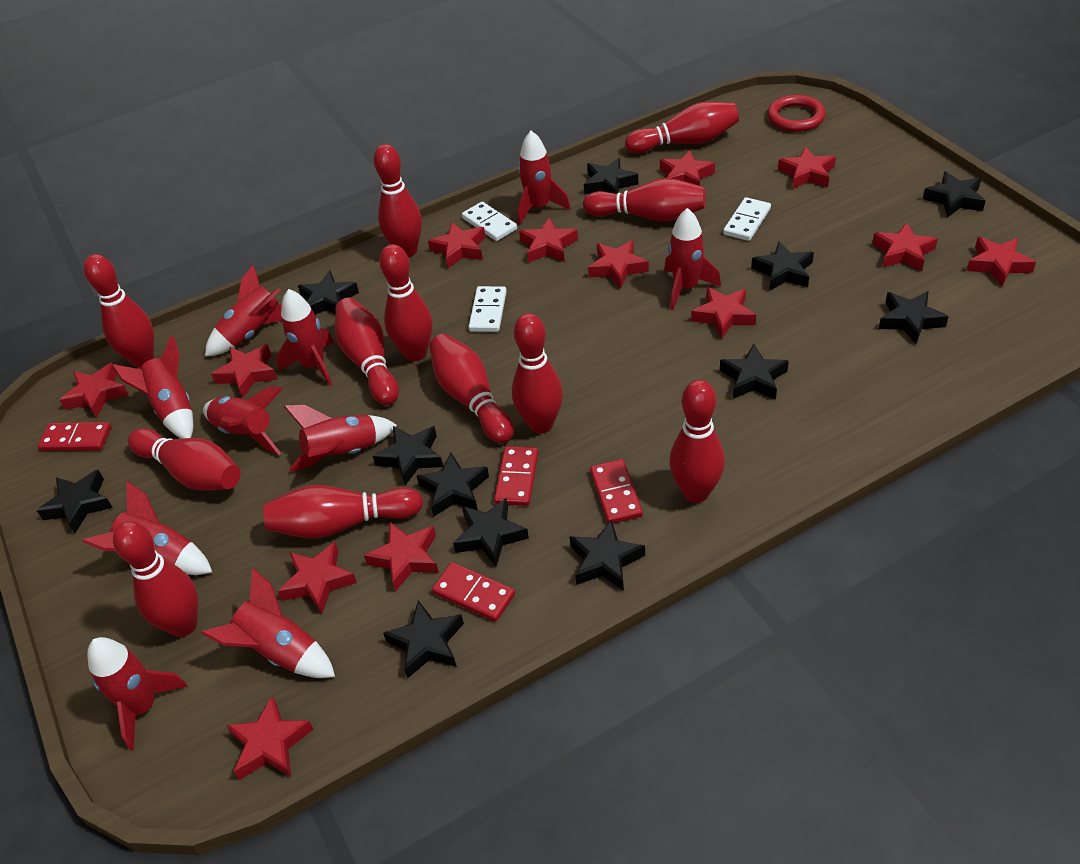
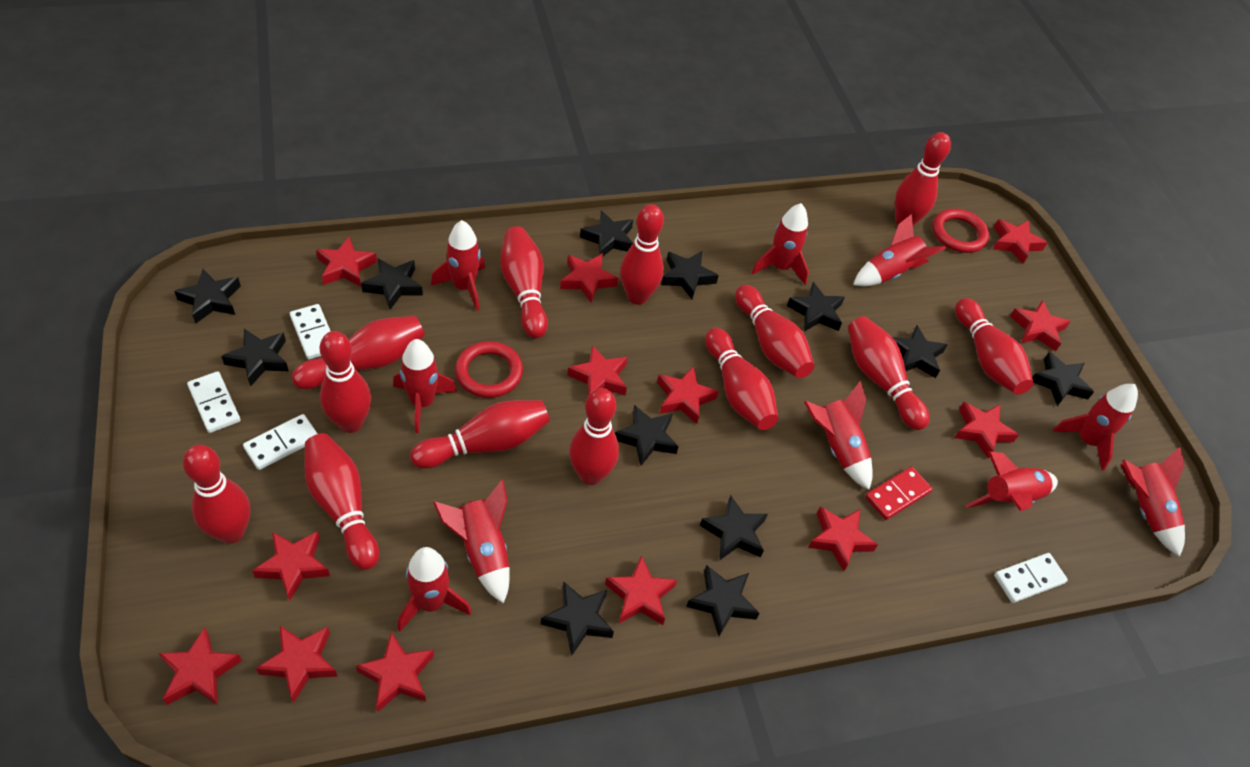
red bowling pin: 12 -> 13
red domino: 4 -> 1
red ring: 1 -> 2
white domino: 3 -> 4

